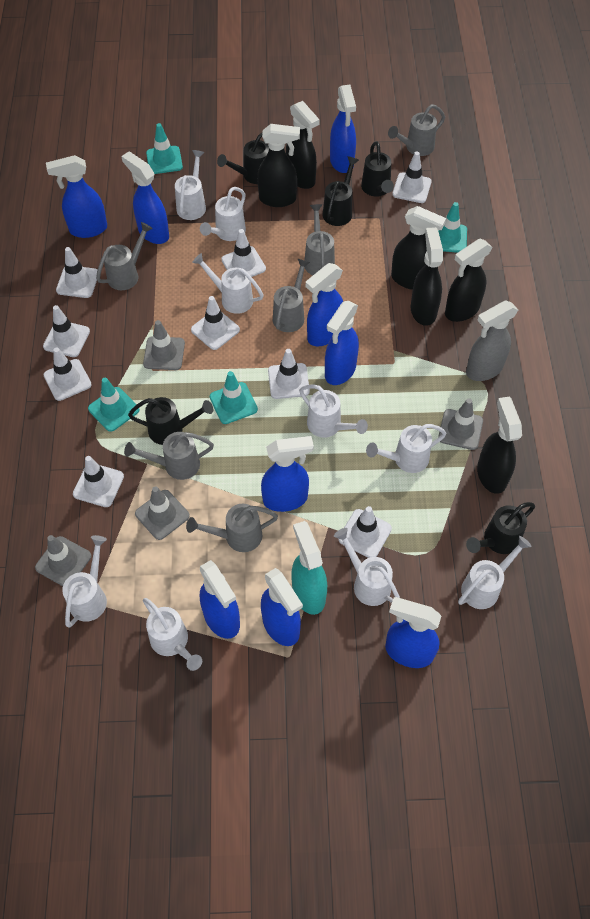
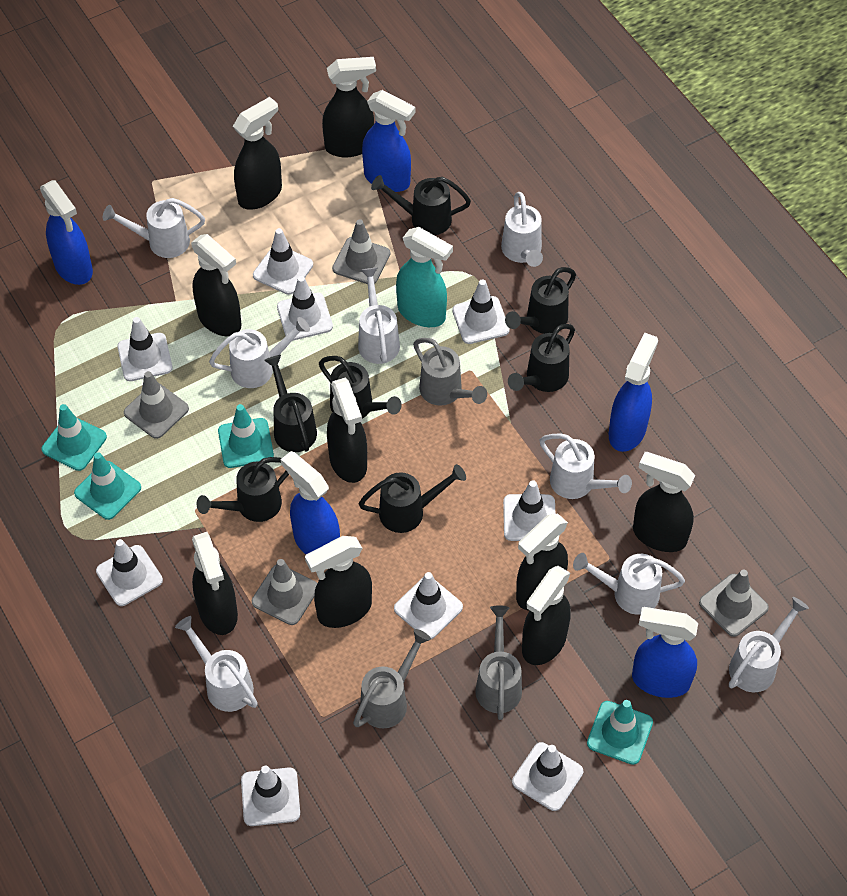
black spray bottle: 6 -> 9
black watering can: 5 -> 7
blue spray bottle: 9 -> 5
grey spray bottle: 1 -> 0
grey watering can: 6 -> 3
white watering can: 9 -> 8

